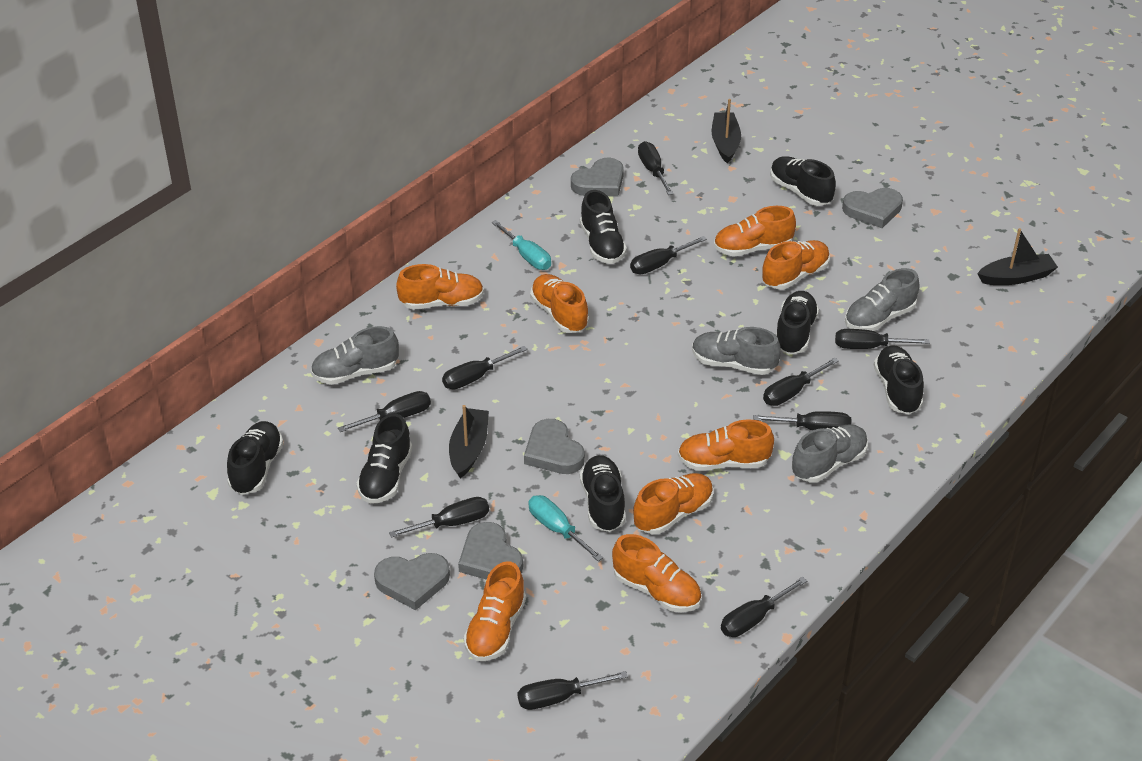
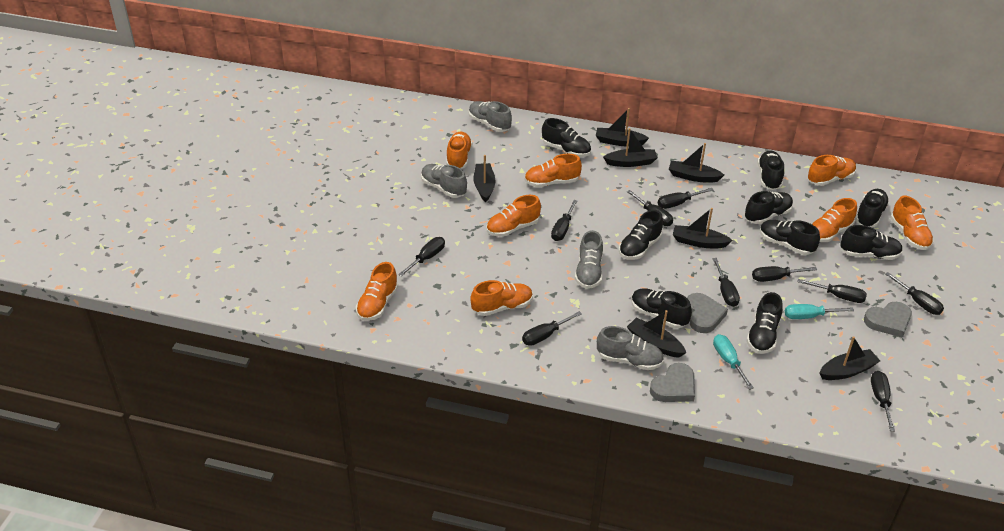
black boat: 3 -> 7
black shoe: 7 -> 9
grey heart: 5 -> 3

